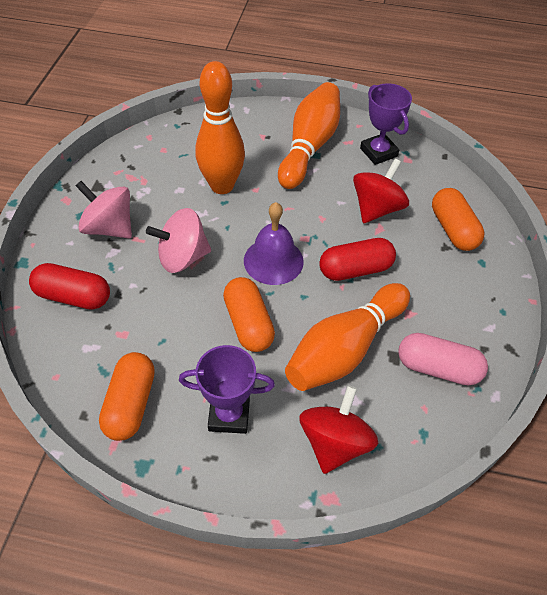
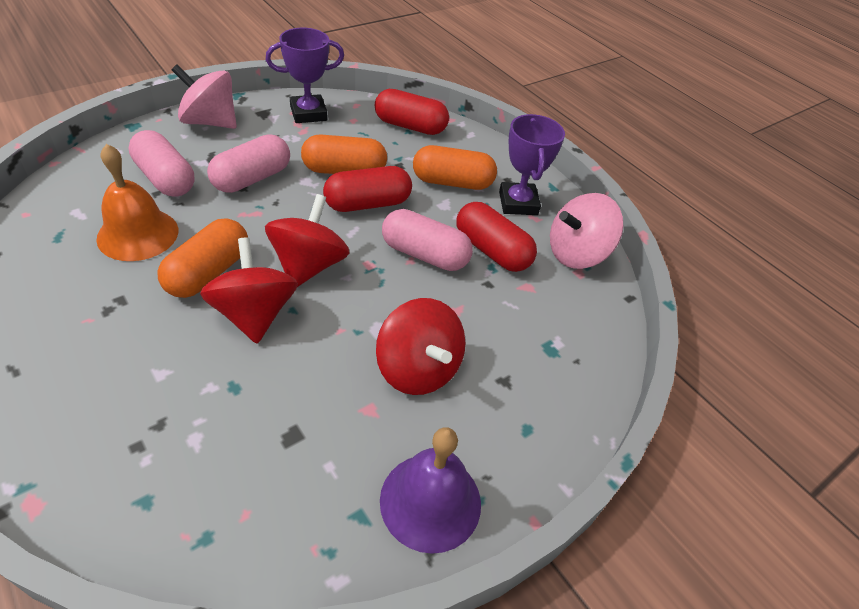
orange bell: 0 -> 1
orange bowling pin: 3 -> 0
pink capsule: 1 -> 3
red capsule: 2 -> 3
red spinning top: 2 -> 3

